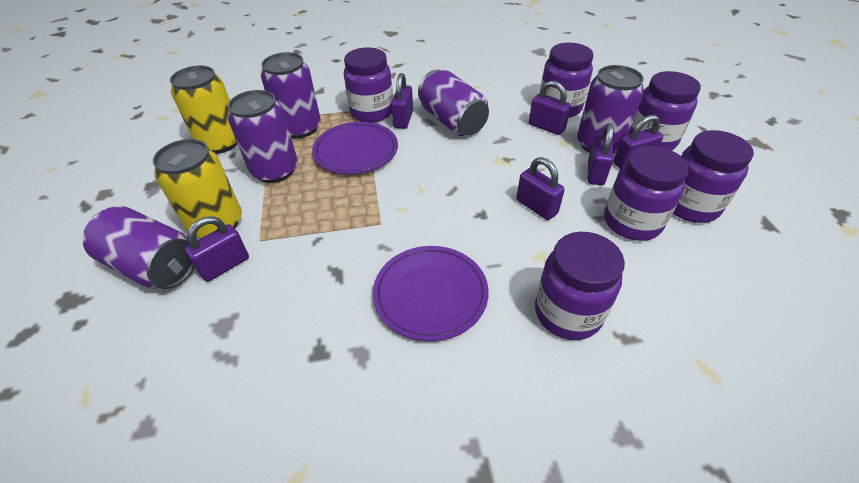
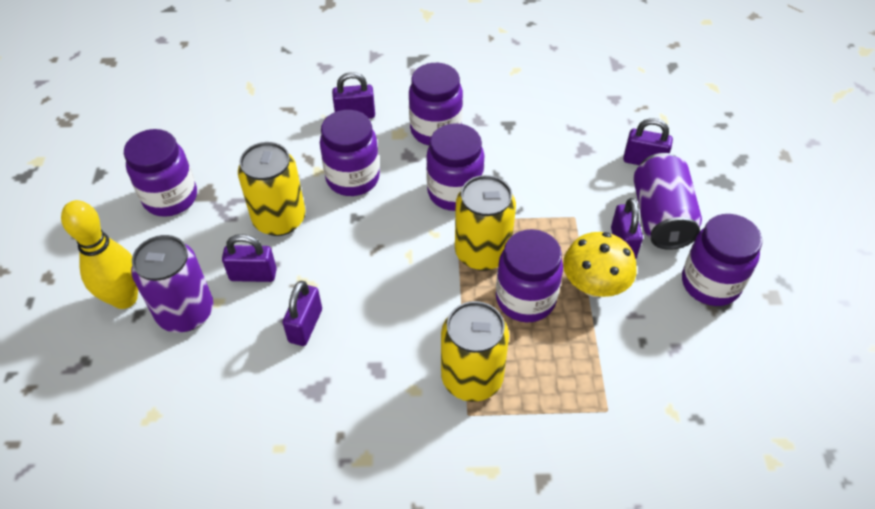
purple can: 5 -> 2
purple padlock: 6 -> 5
purple plate: 2 -> 0
yellow bowling pin: 0 -> 1
yellow can: 2 -> 3
yellow mushroom: 0 -> 1

